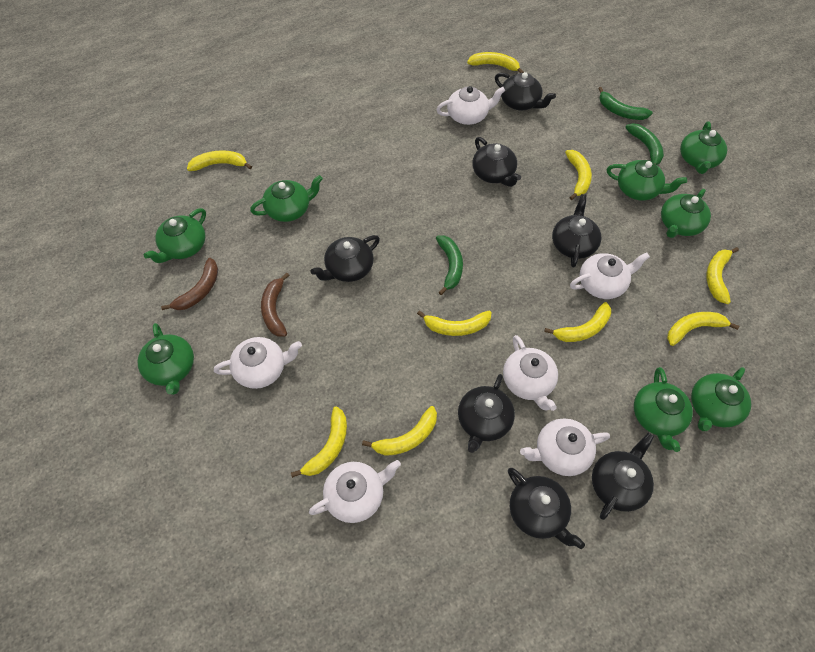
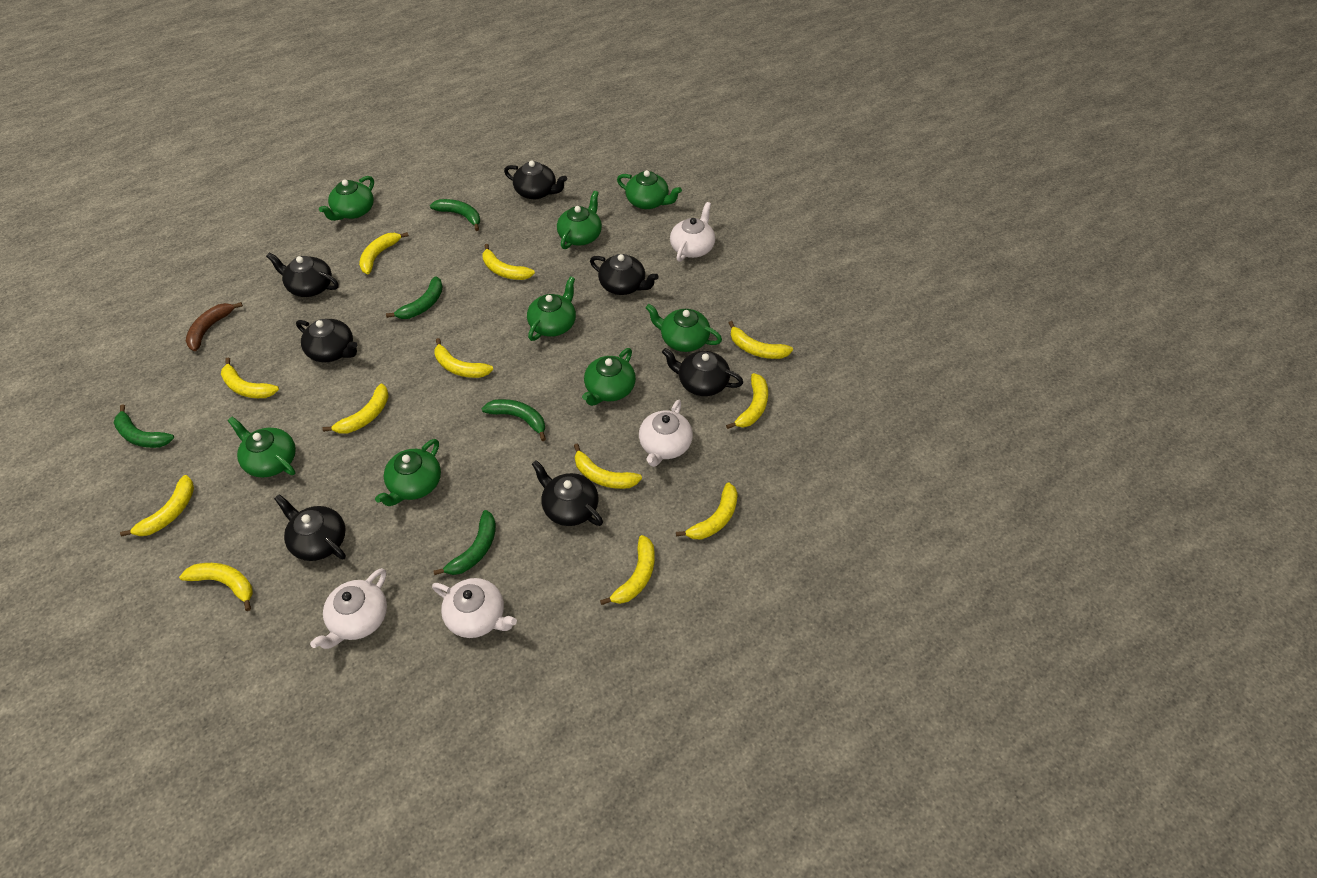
brown banana: 2 -> 1
green banana: 3 -> 5
white teapot: 6 -> 4
yellow banana: 9 -> 12

